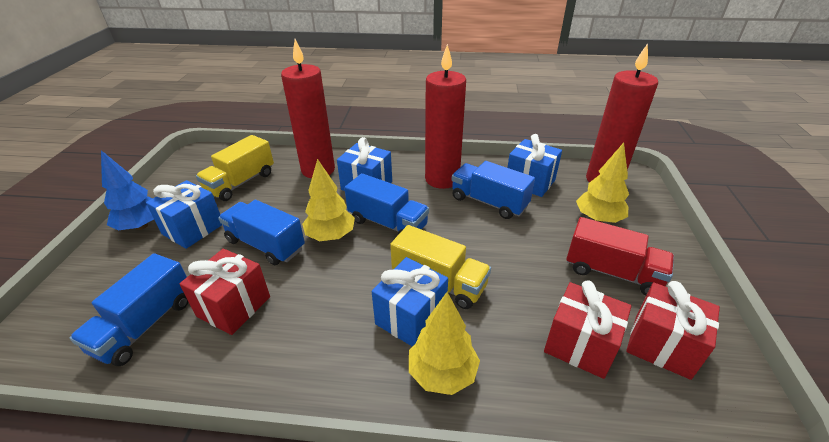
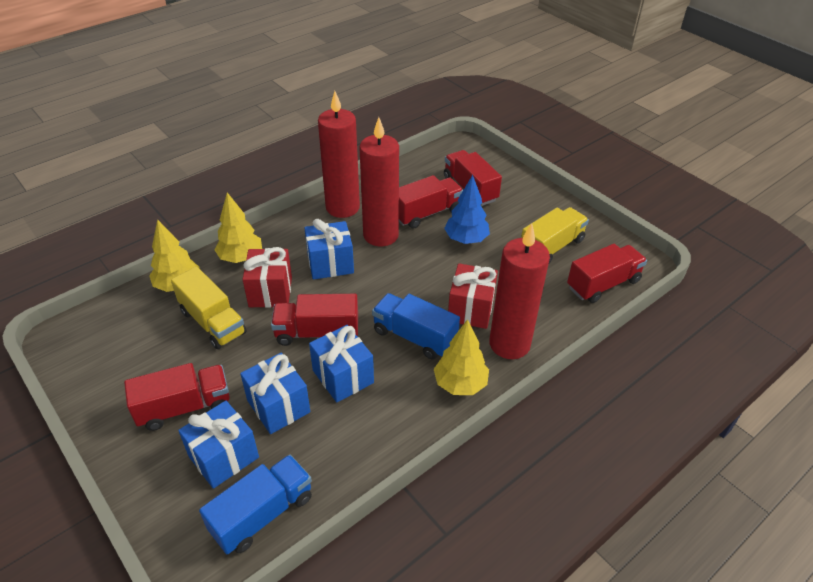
blue truck: 4 -> 2
red gift: 3 -> 2
red truck: 1 -> 5

